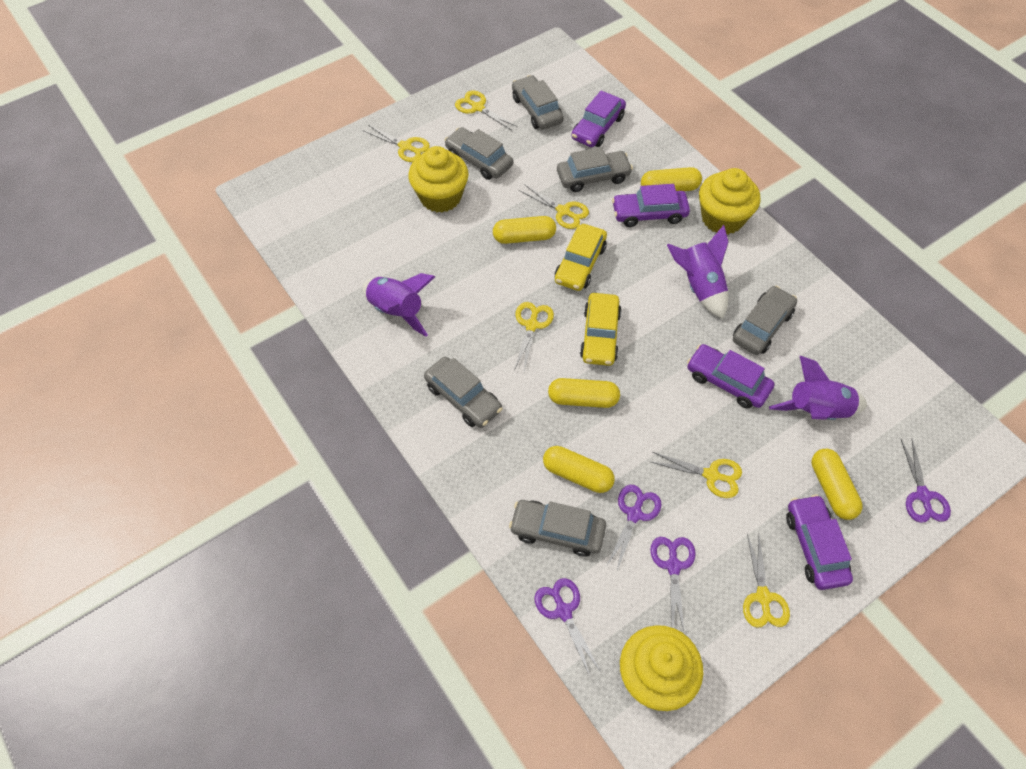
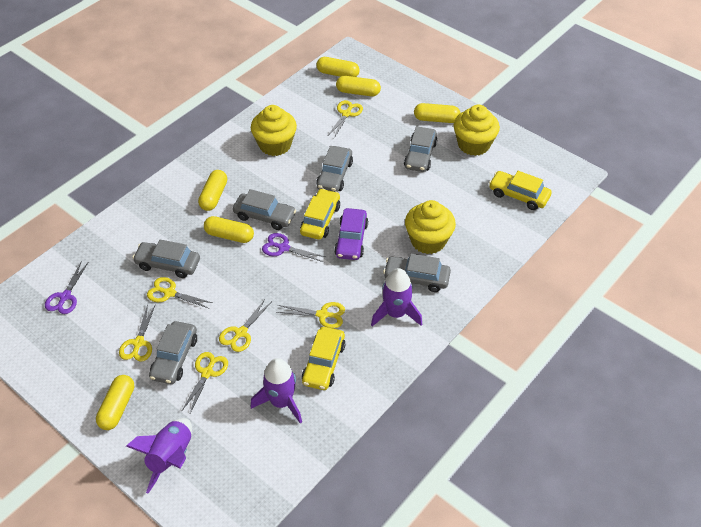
purple car: 4 -> 1
purple scissors: 4 -> 2
yellow capsule: 5 -> 6
yellow car: 2 -> 3

